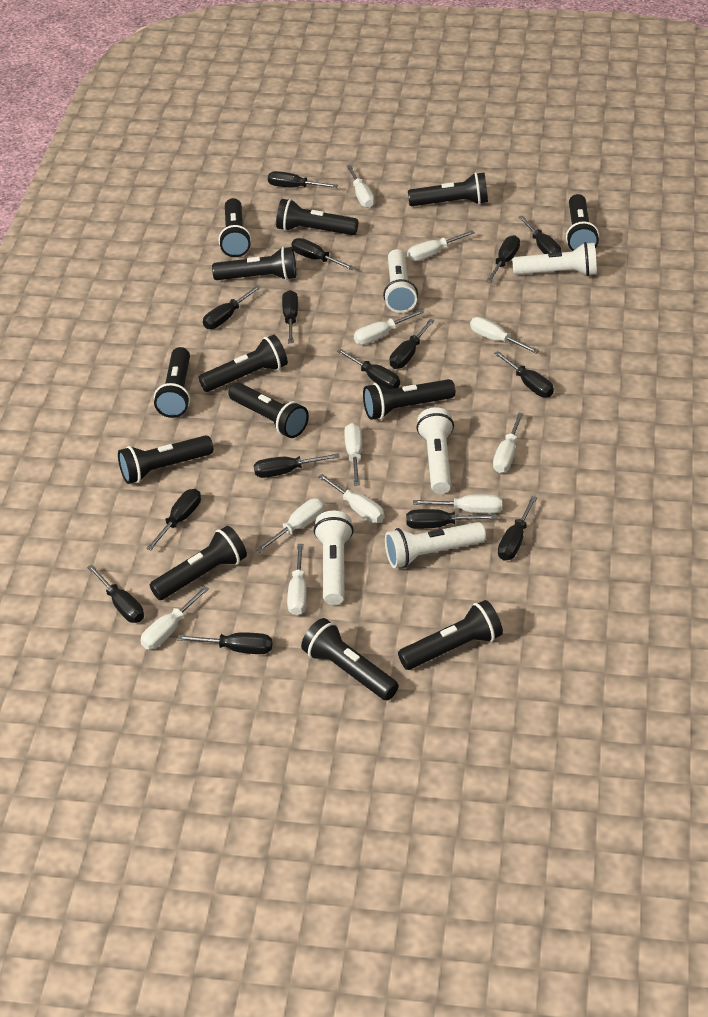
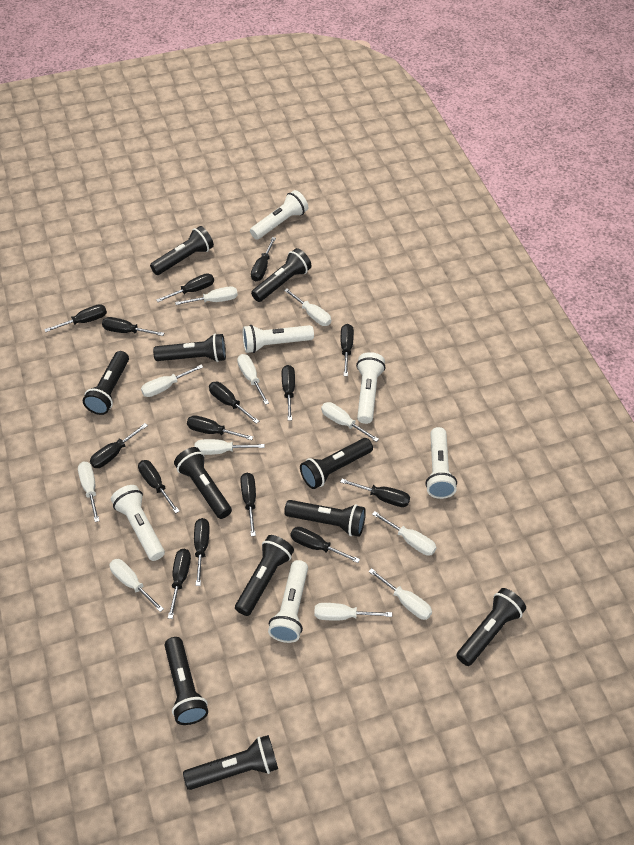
black flashlight: 13 -> 11
white flashlight: 5 -> 6

